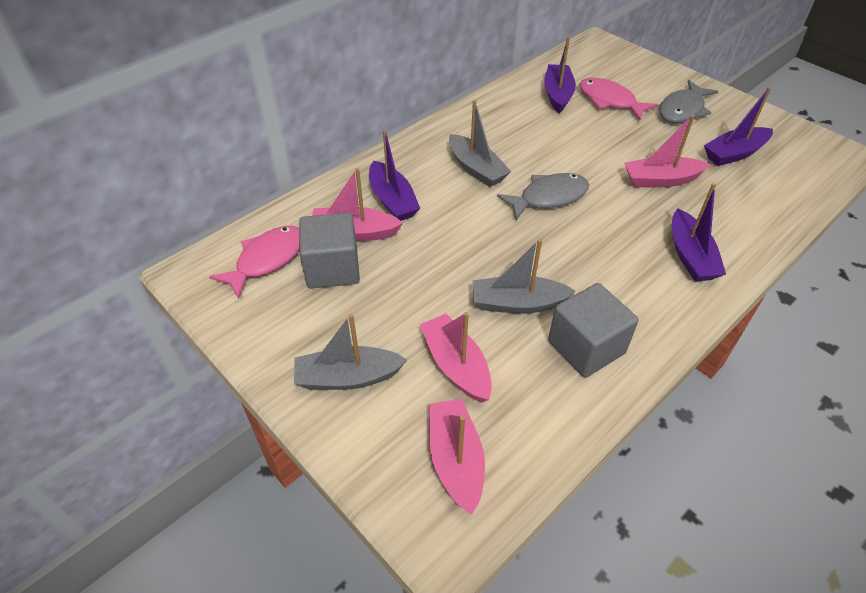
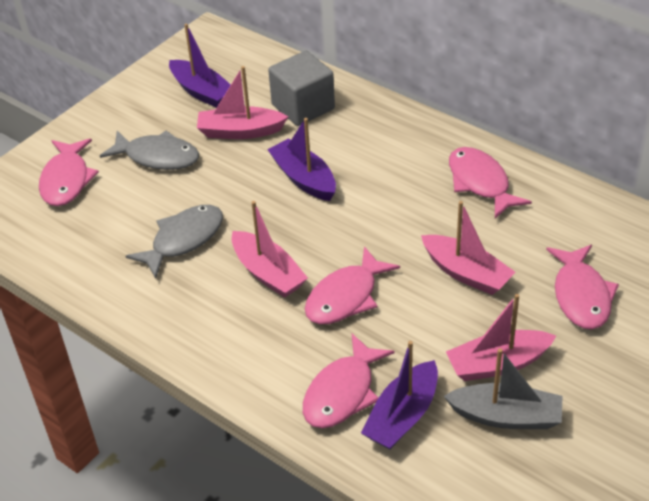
grey boat: 3 -> 1
grey cube: 2 -> 1
pink fish: 2 -> 5
purple boat: 4 -> 3

